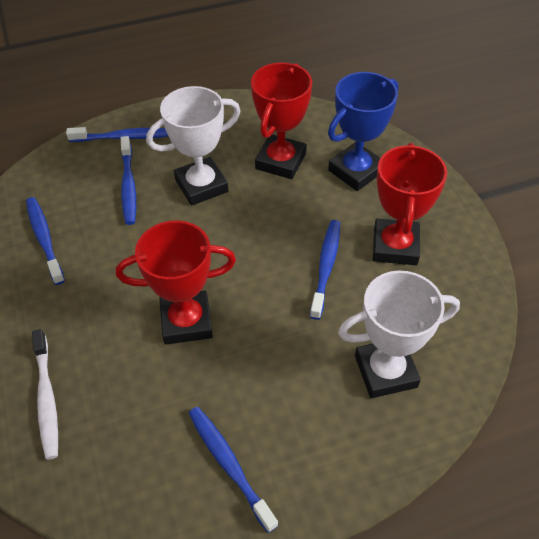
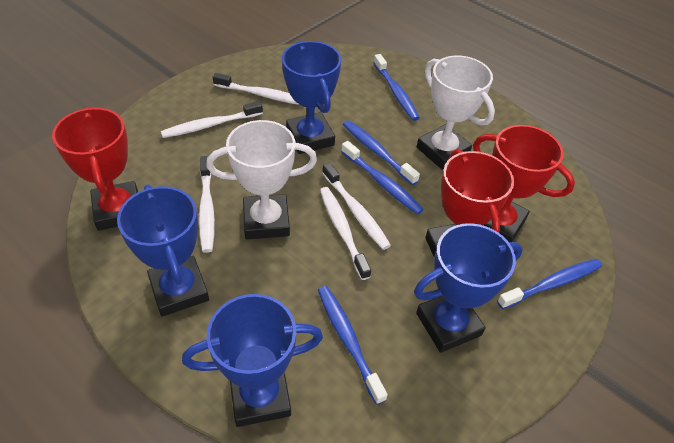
blue trophy: 1 -> 4
white toothbrush: 1 -> 5

